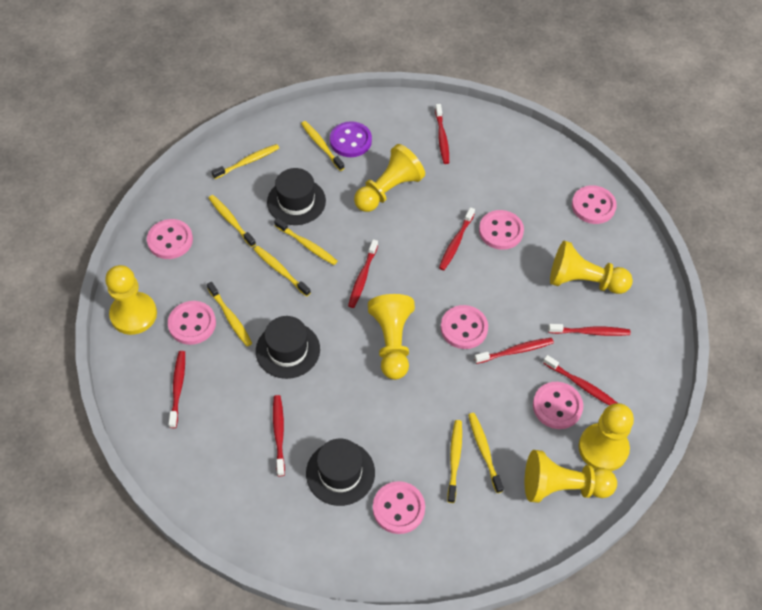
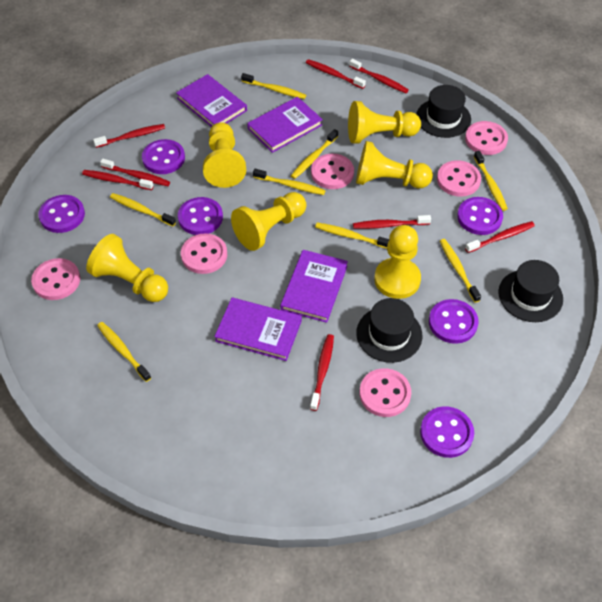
pink button: 7 -> 6
purple book: 0 -> 4
purple button: 1 -> 6

